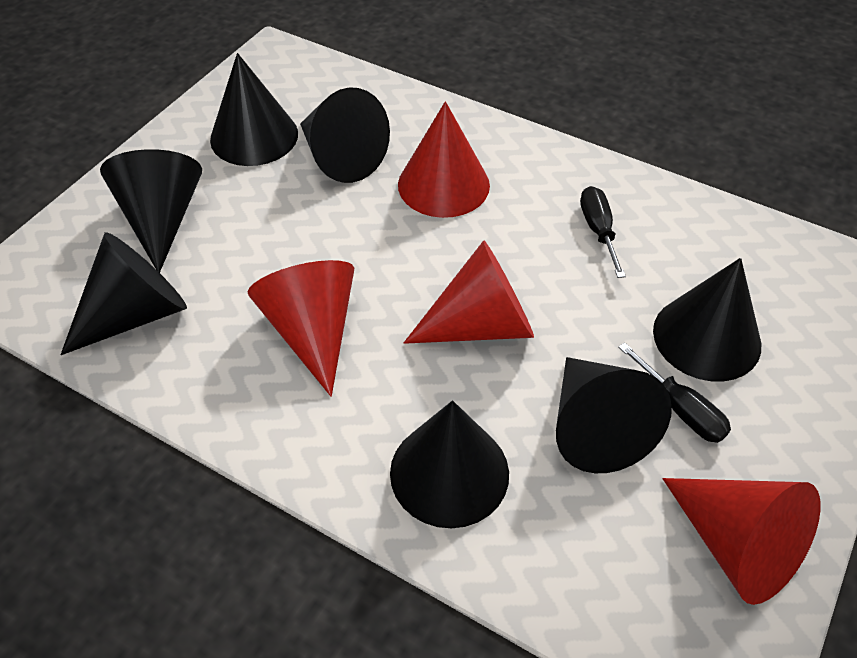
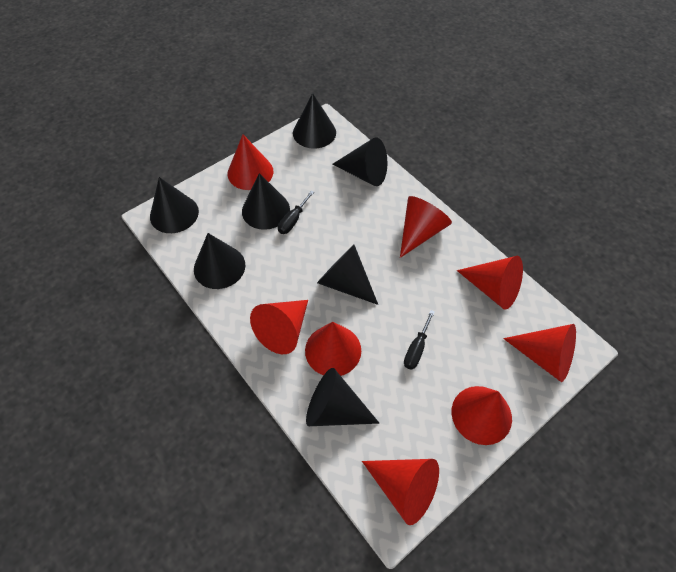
red cone: 4 -> 8

